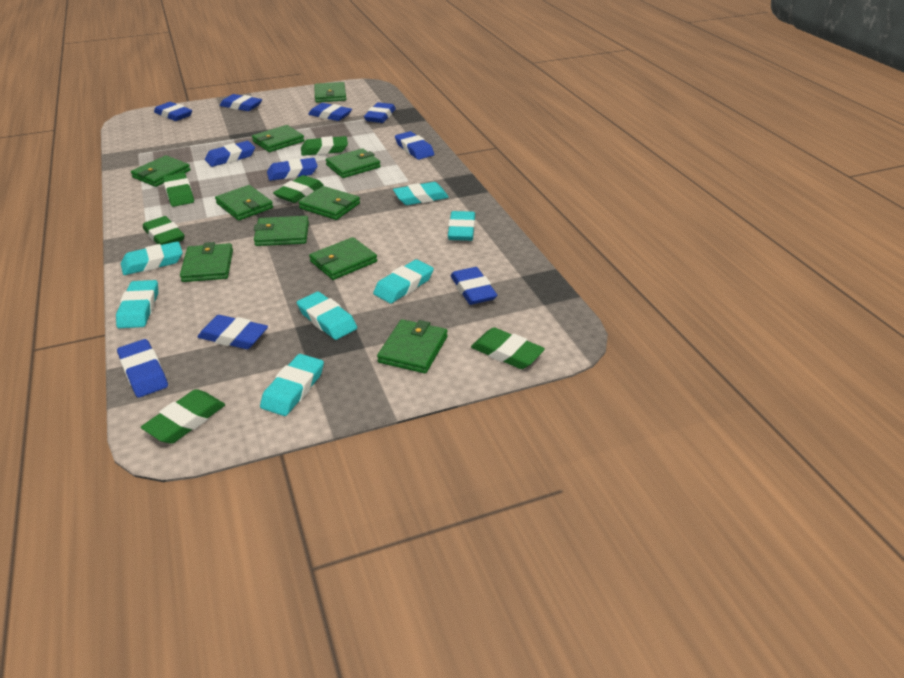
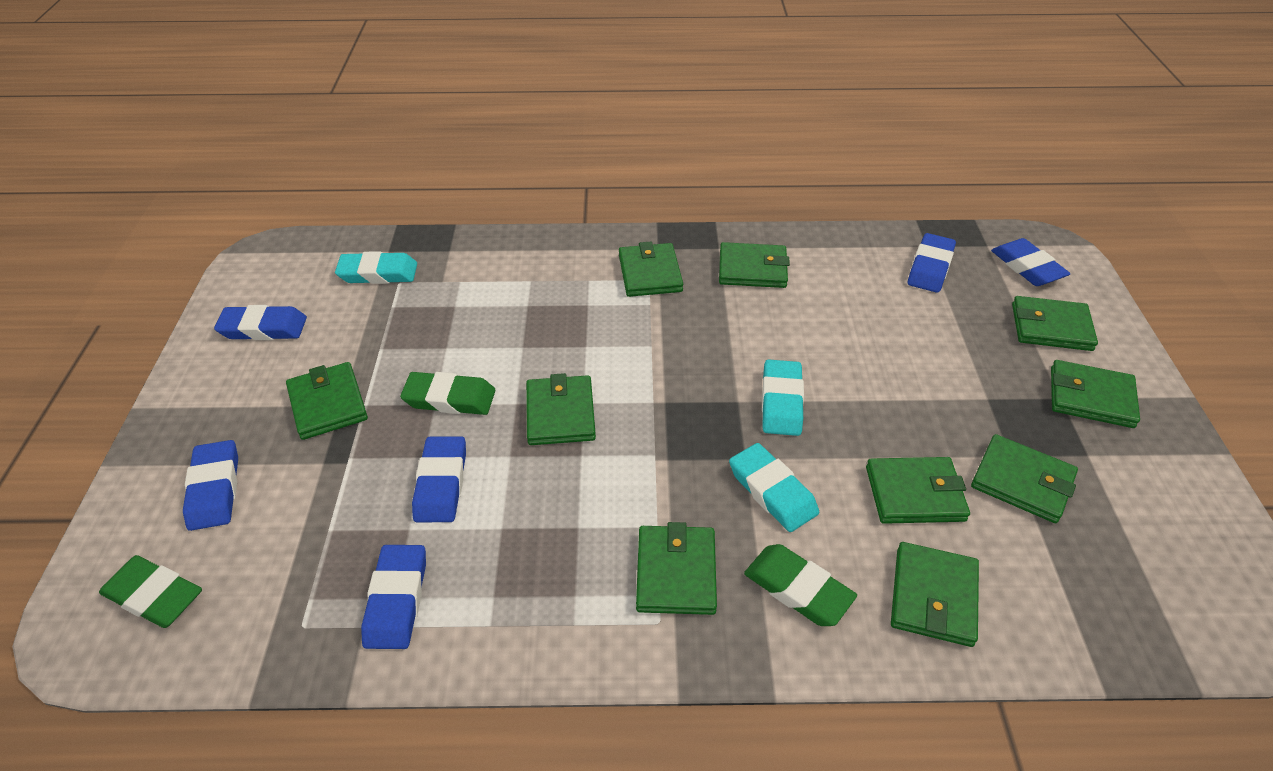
blue eraser: 10 -> 6
green eraser: 6 -> 3
turquoise eraser: 7 -> 3

